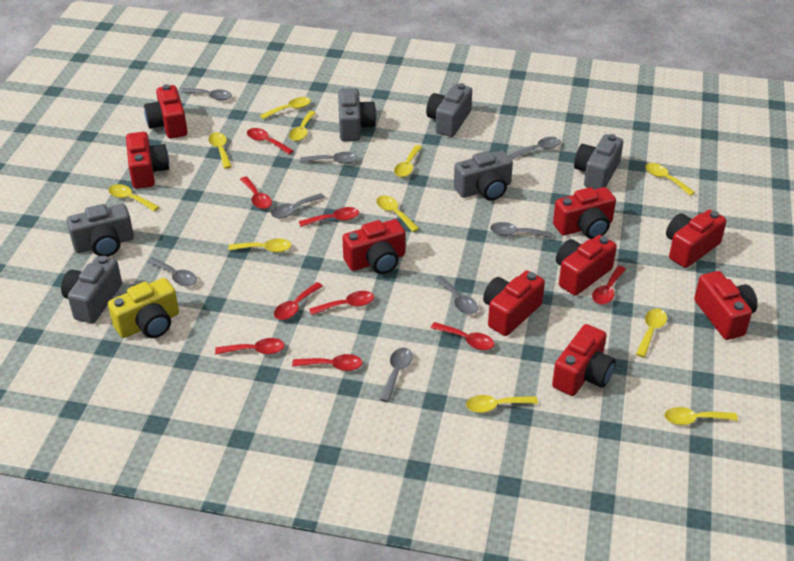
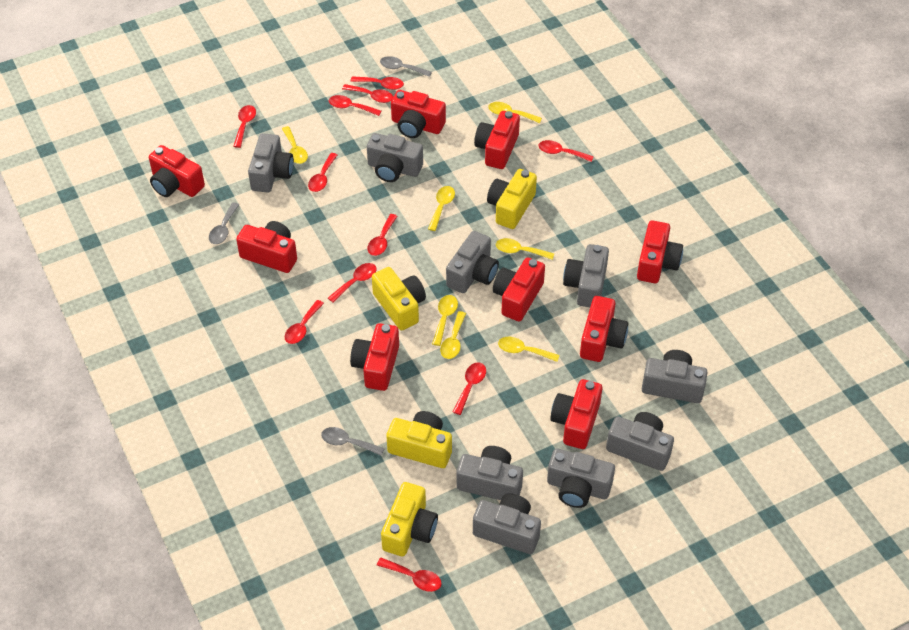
grey camera: 6 -> 9
grey spoon: 8 -> 3
red spoon: 9 -> 11
yellow camera: 1 -> 4
yellow spoon: 11 -> 7

